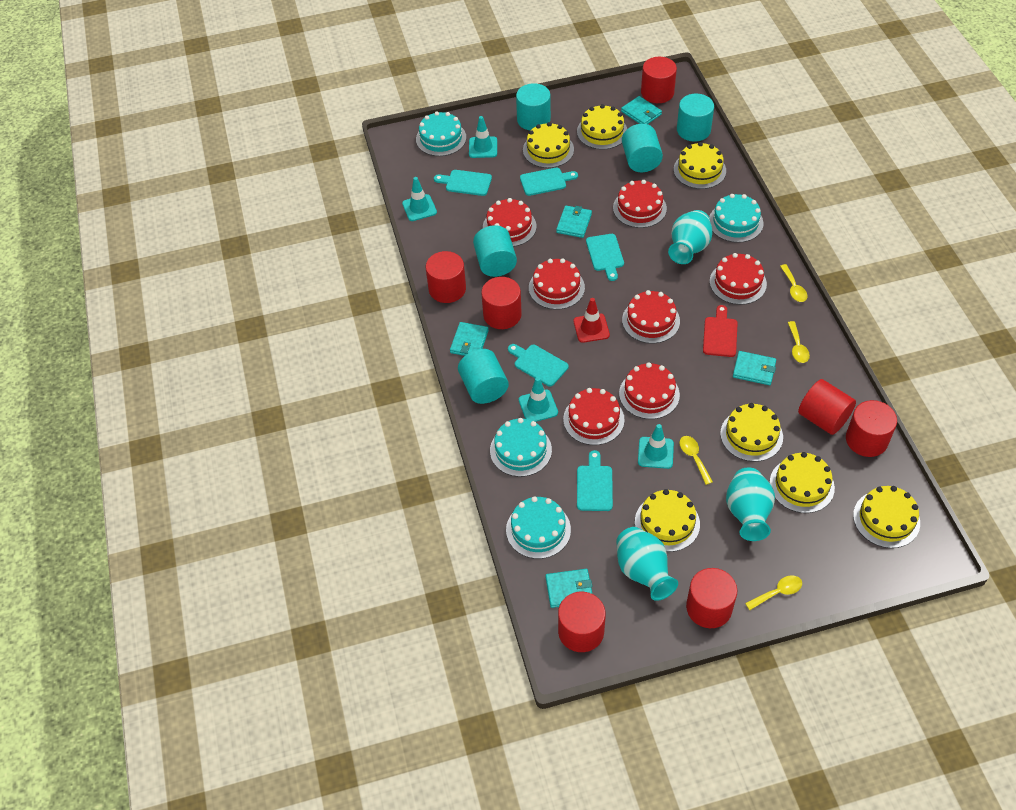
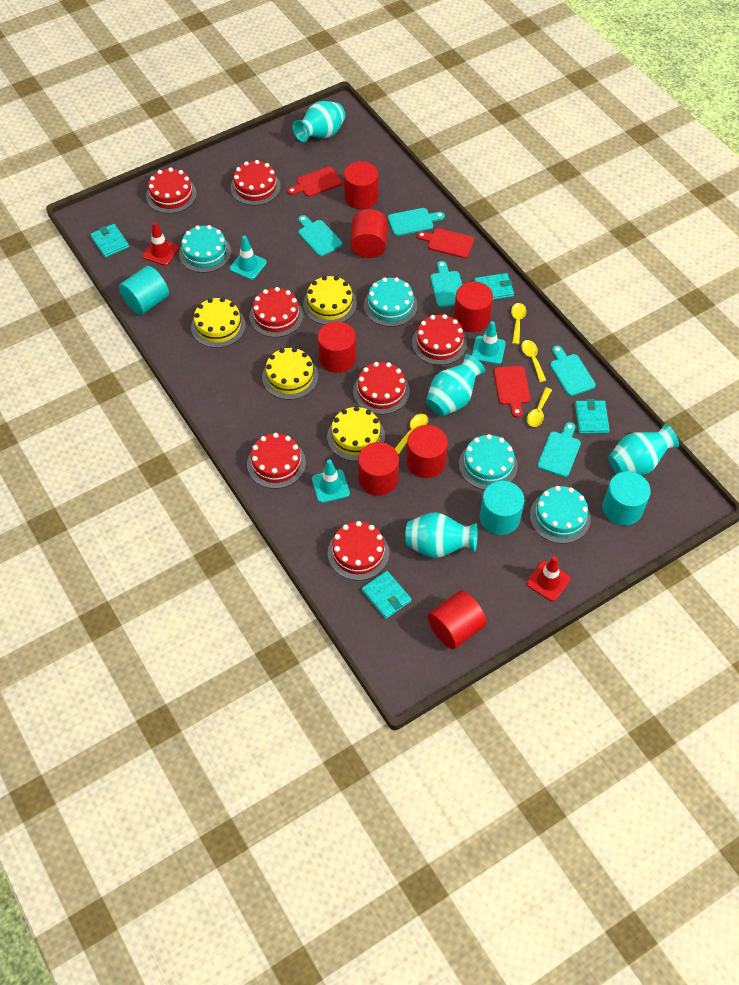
red cutting board: 1 -> 3
red traffic cone: 1 -> 2
turquoise cylinder: 5 -> 3
turquoise traffic cone: 4 -> 3
turquoise vase: 3 -> 4
turquoise wallet: 5 -> 4
yellow cake: 7 -> 4

